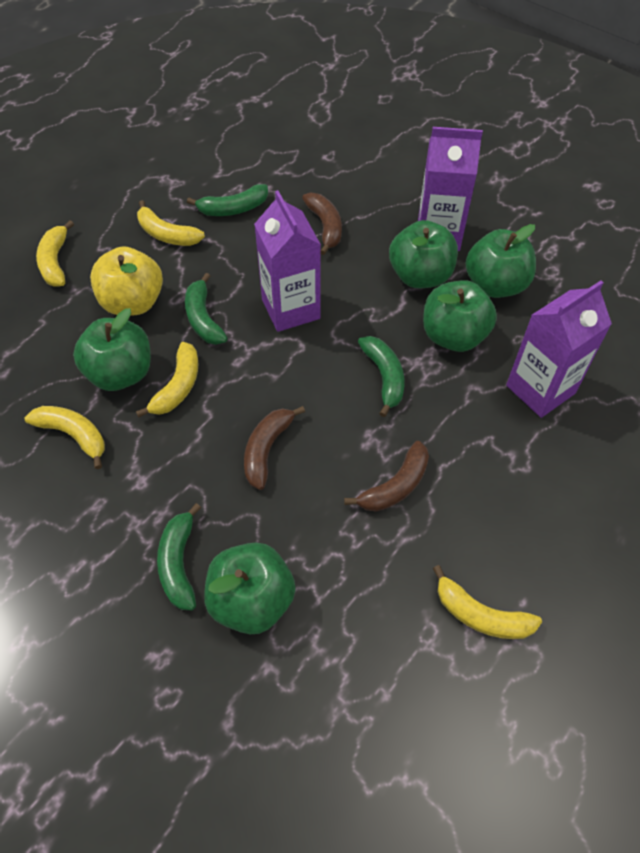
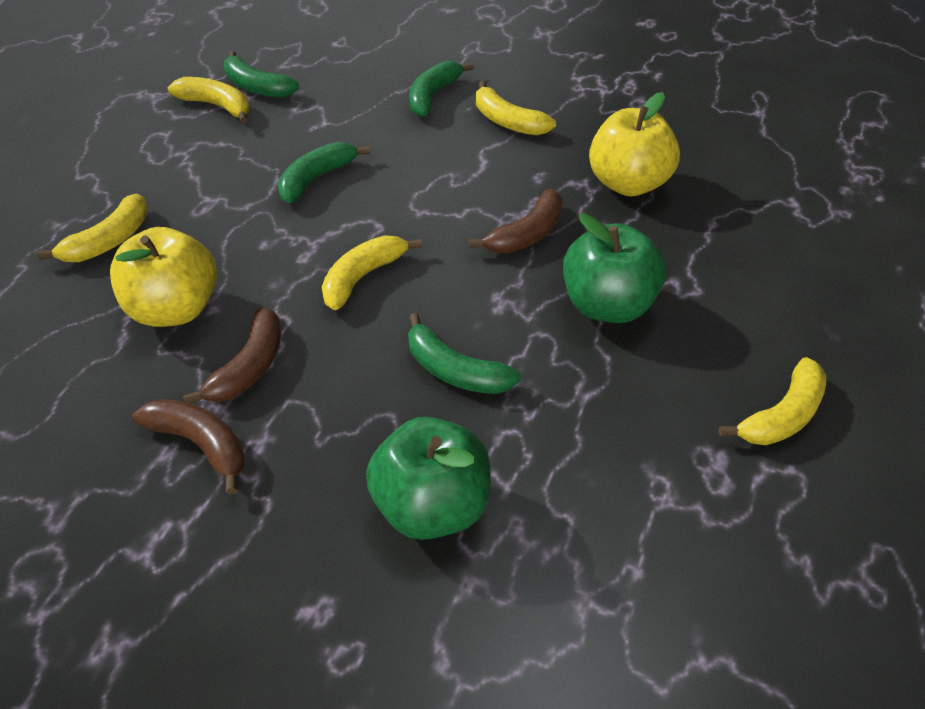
green apple: 5 -> 2
purple carton: 3 -> 0
yellow apple: 1 -> 2

